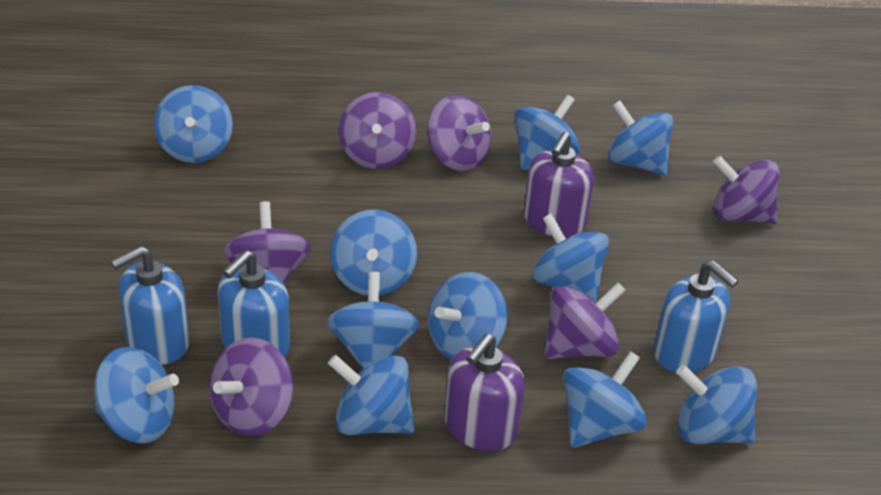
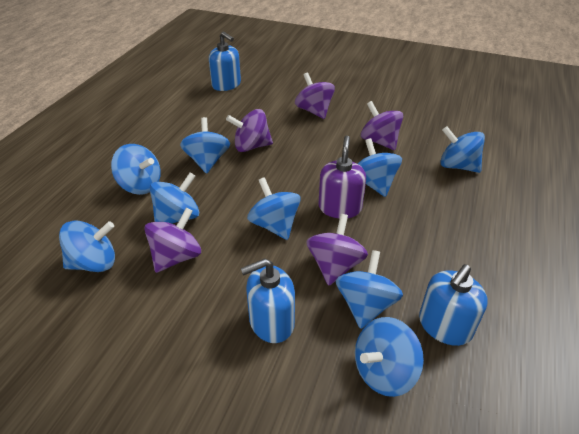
blue spinning top: 11 -> 9
purple soap dispenser: 2 -> 1
purple spinning top: 6 -> 5

